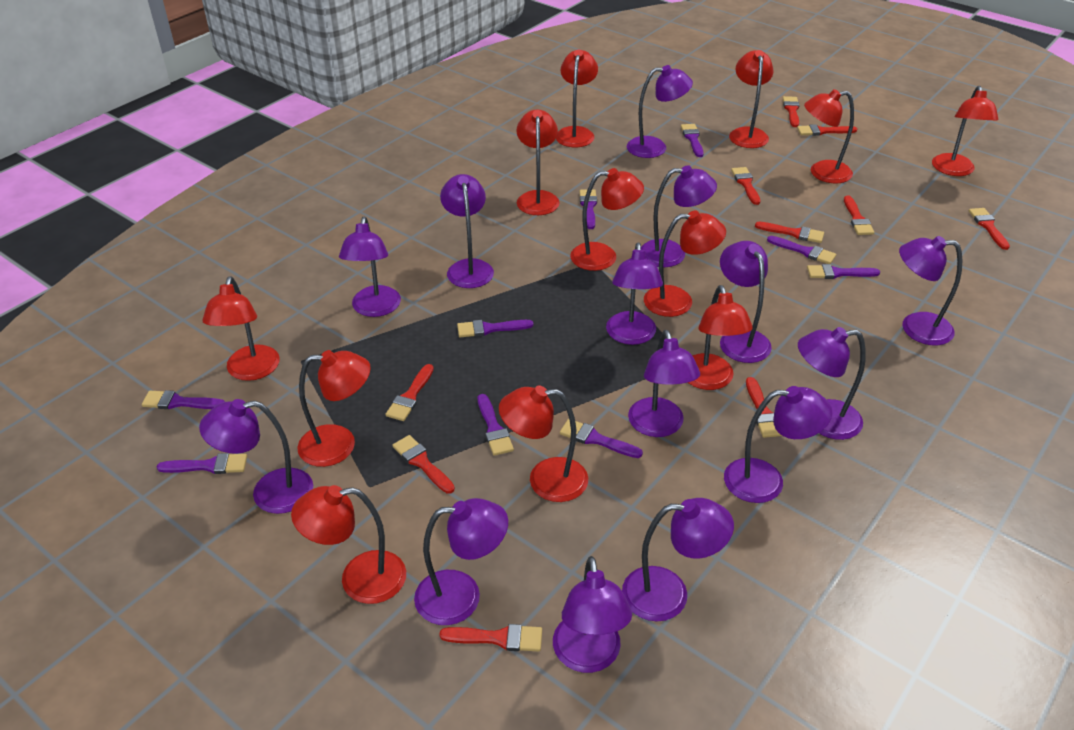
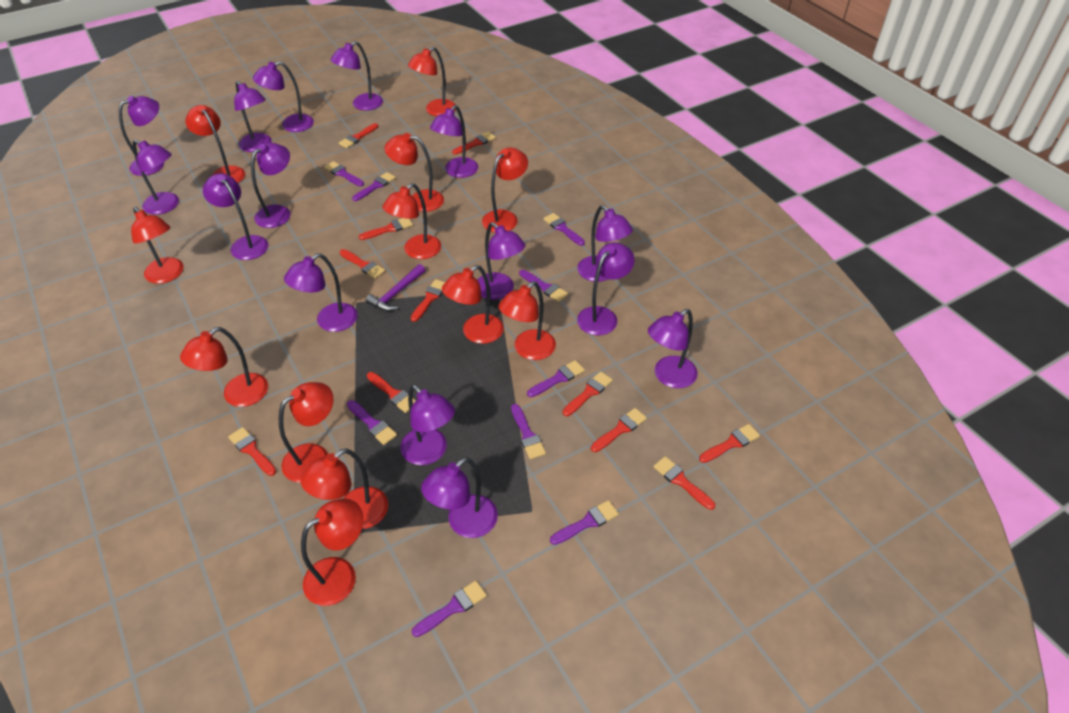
purple hammer: 0 -> 1
purple lamp: 14 -> 15
red brush: 10 -> 11

